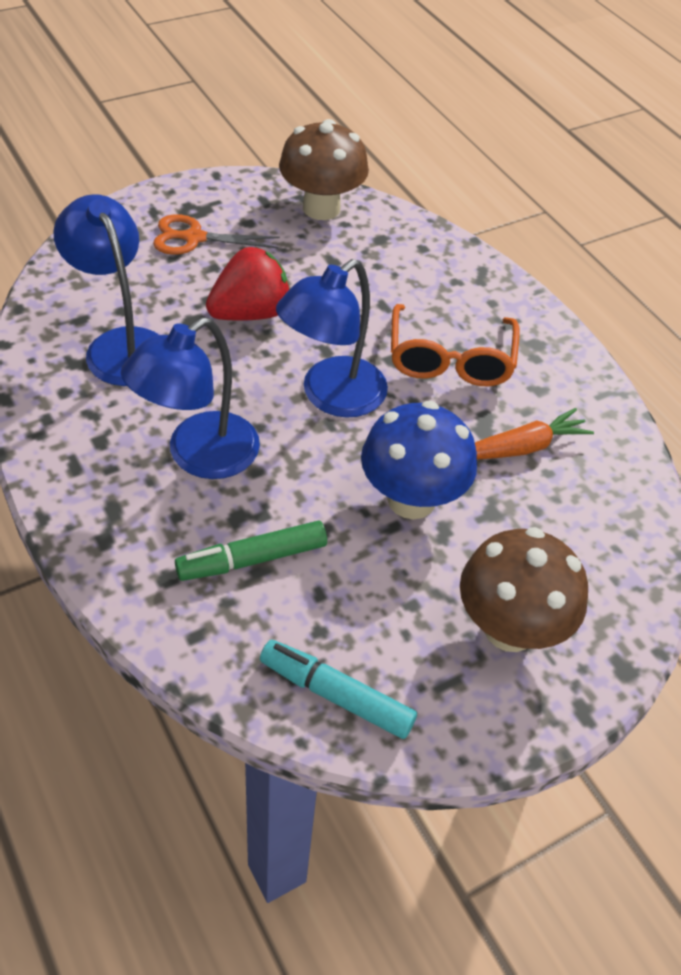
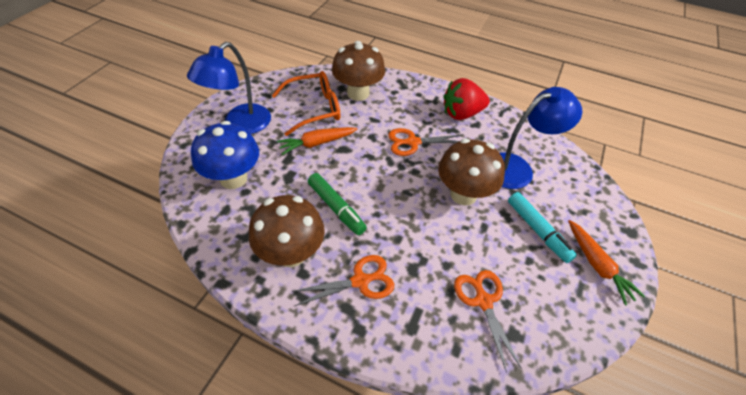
blue lamp: 3 -> 2
brown mushroom: 2 -> 3
orange carrot: 1 -> 2
orange scissors: 1 -> 3

